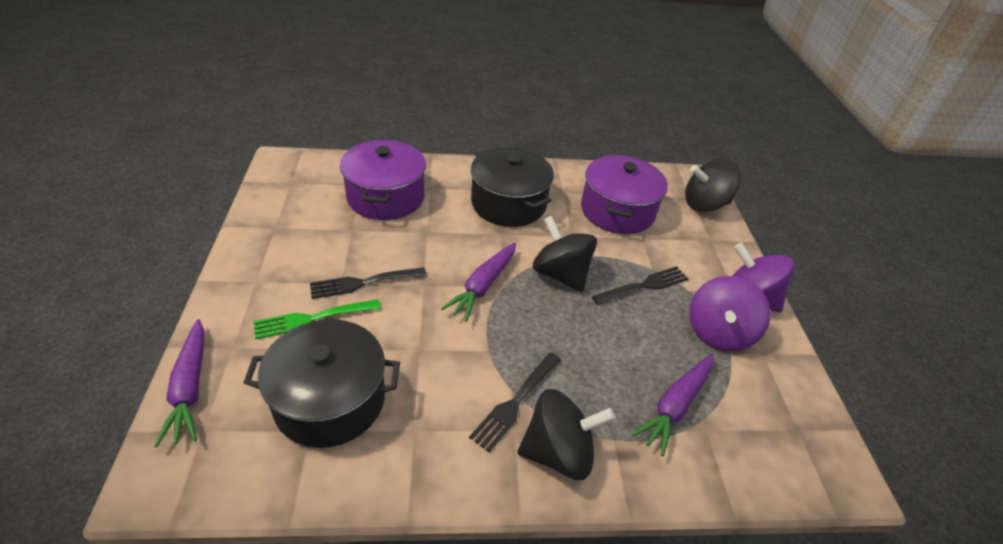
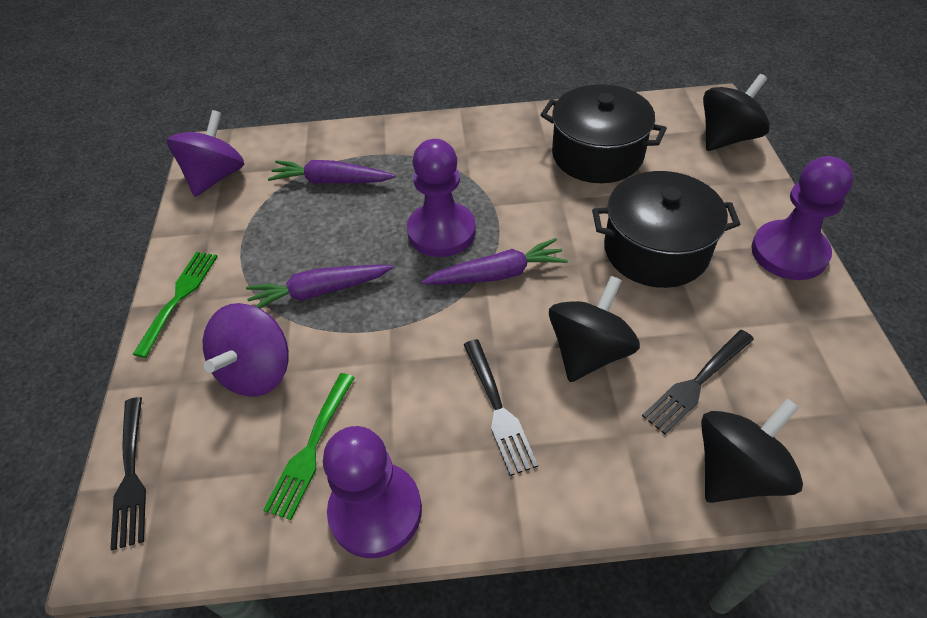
green fork: 1 -> 2
purple pawn: 0 -> 3
purple pot: 2 -> 0

